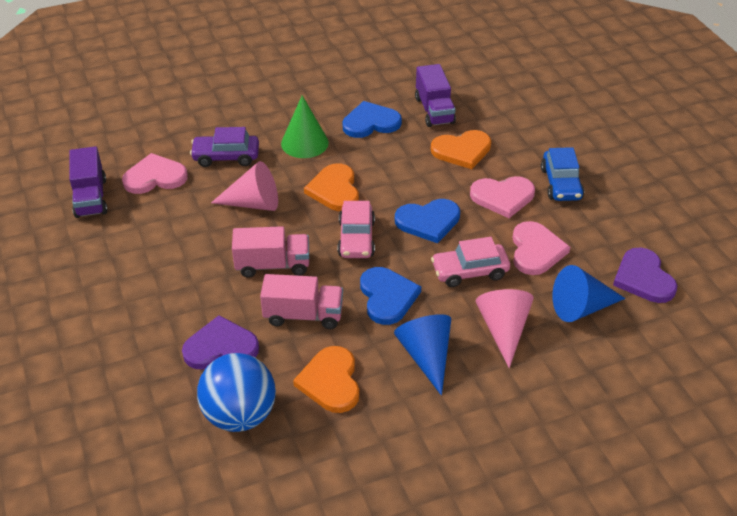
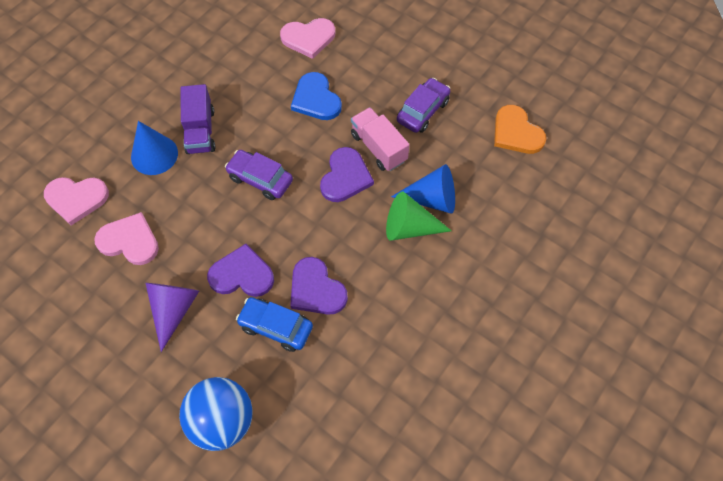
blue heart: 3 -> 1
orange heart: 3 -> 1
pink car: 2 -> 0
pink cone: 2 -> 0
pink truck: 2 -> 1
purple car: 1 -> 2
purple cone: 0 -> 1
purple heart: 2 -> 3
purple truck: 2 -> 1

